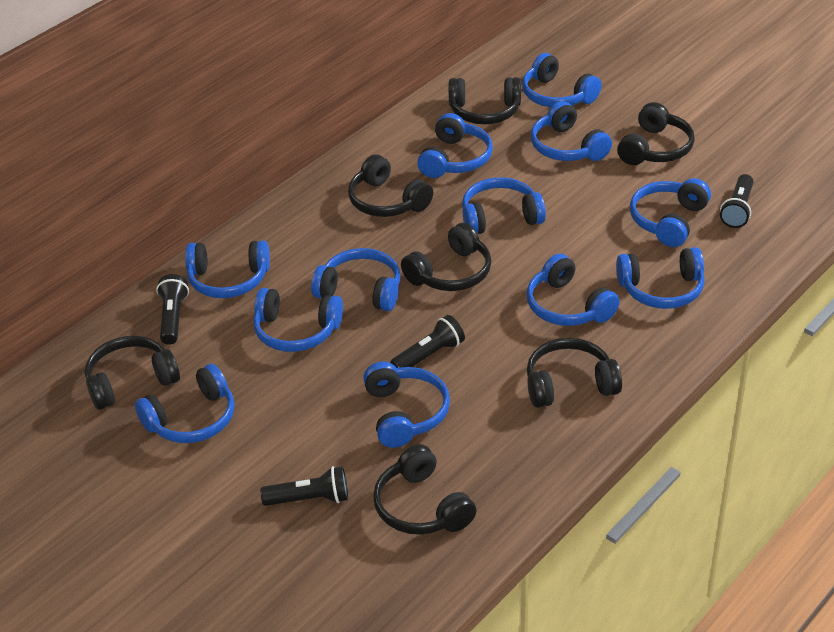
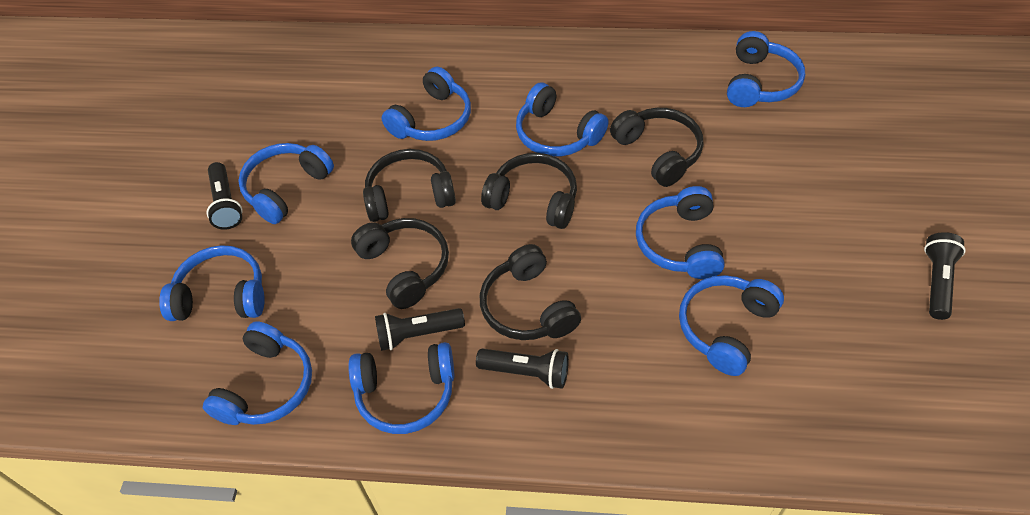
black headphones: 7 -> 5
blue headphones: 12 -> 9

